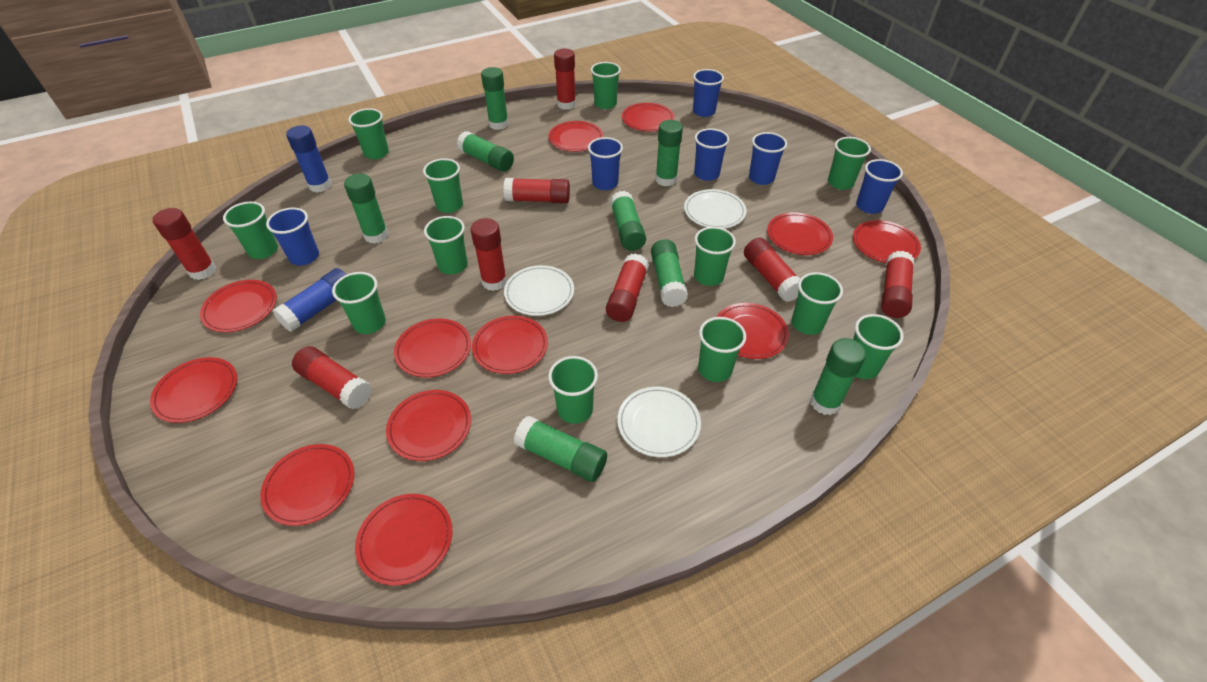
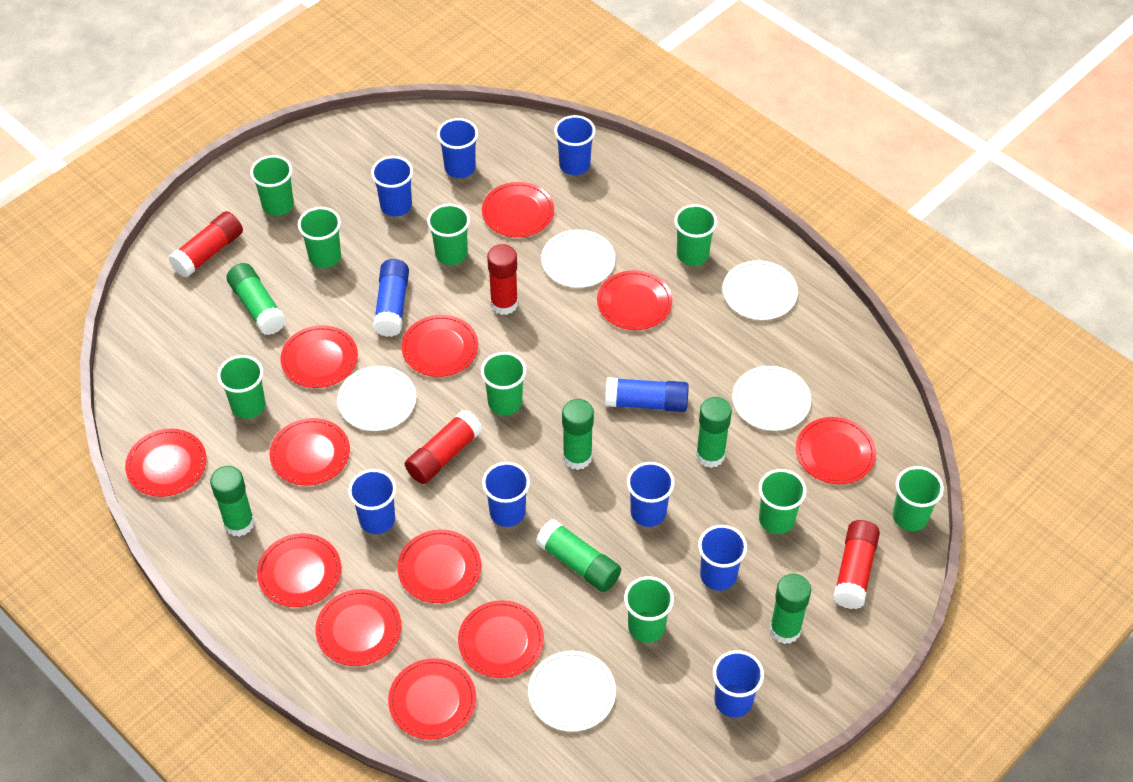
blue cup: 6 -> 8
green cup: 12 -> 9
green glue stick: 8 -> 6
red glue stick: 8 -> 4
white plate: 3 -> 5

